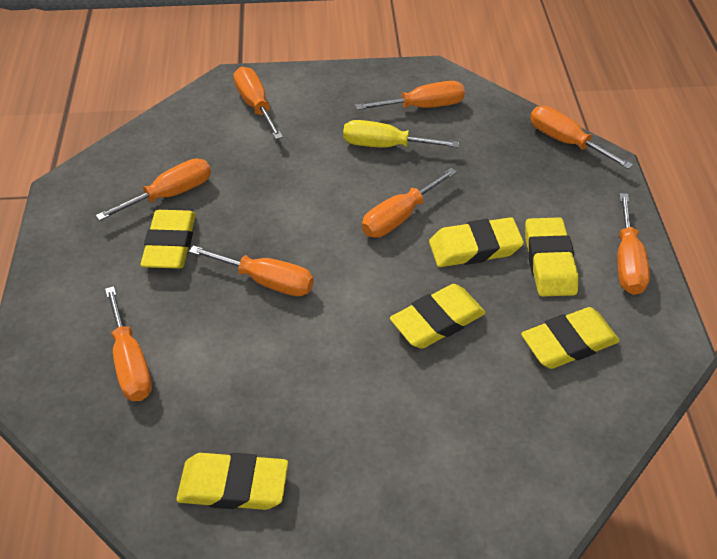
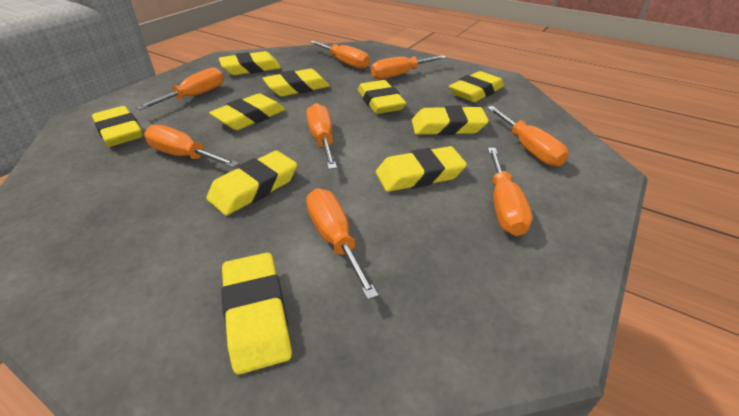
yellow eraser: 6 -> 10
yellow screwdriver: 1 -> 0

